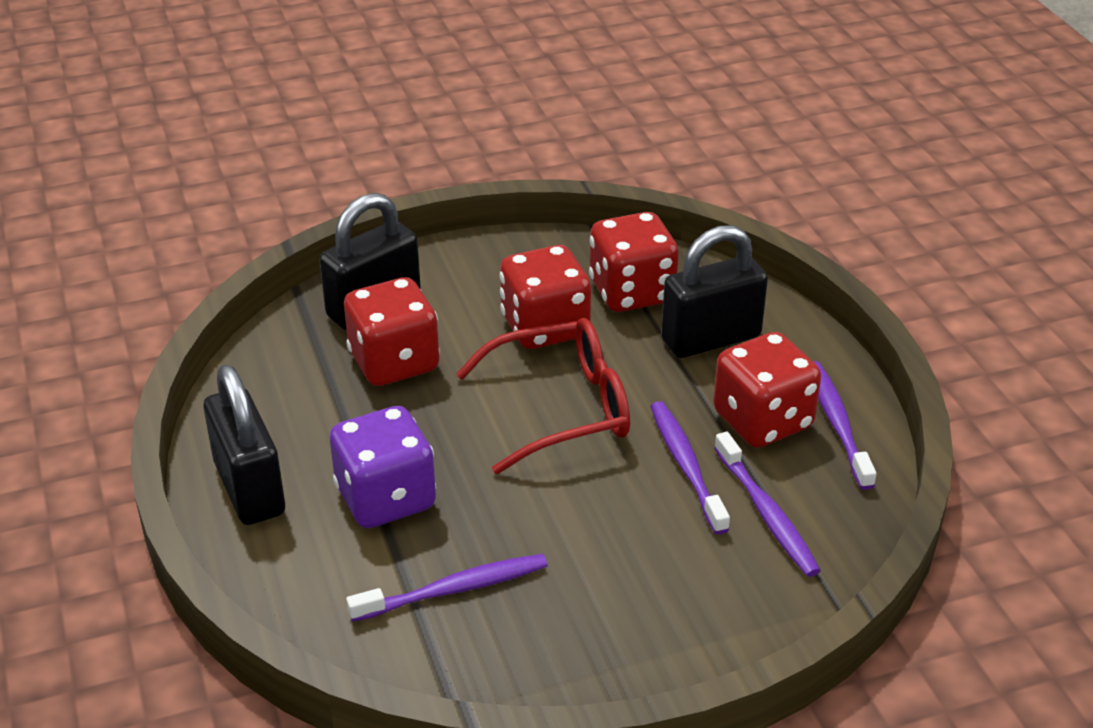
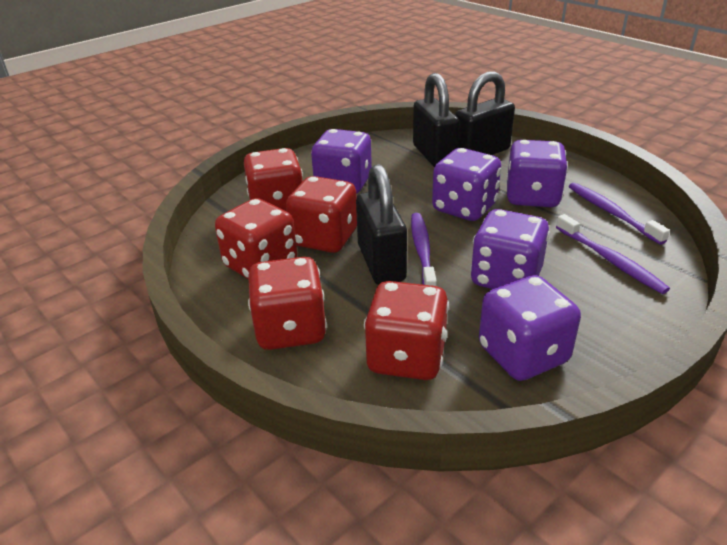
purple dice: 1 -> 5
purple toothbrush: 4 -> 3
red dice: 4 -> 5
red glasses: 1 -> 0

